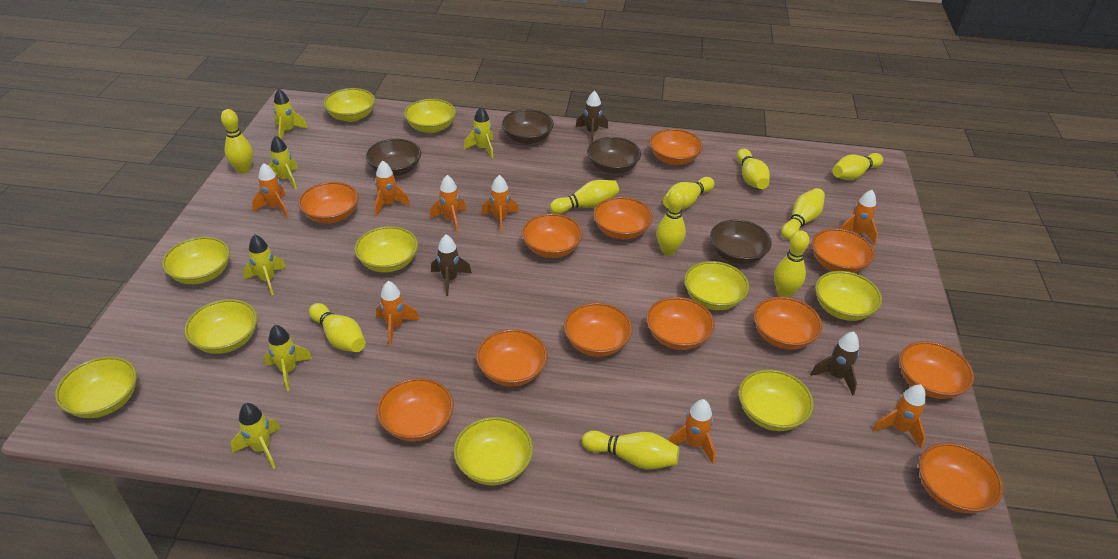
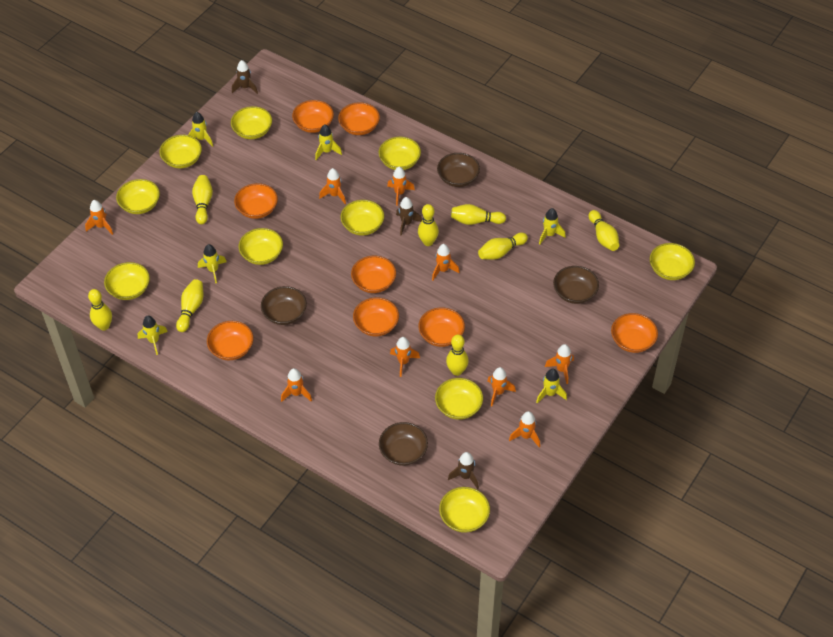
orange bowl: 12 -> 8
orange rocket: 8 -> 9
yellow bowling pin: 10 -> 8

